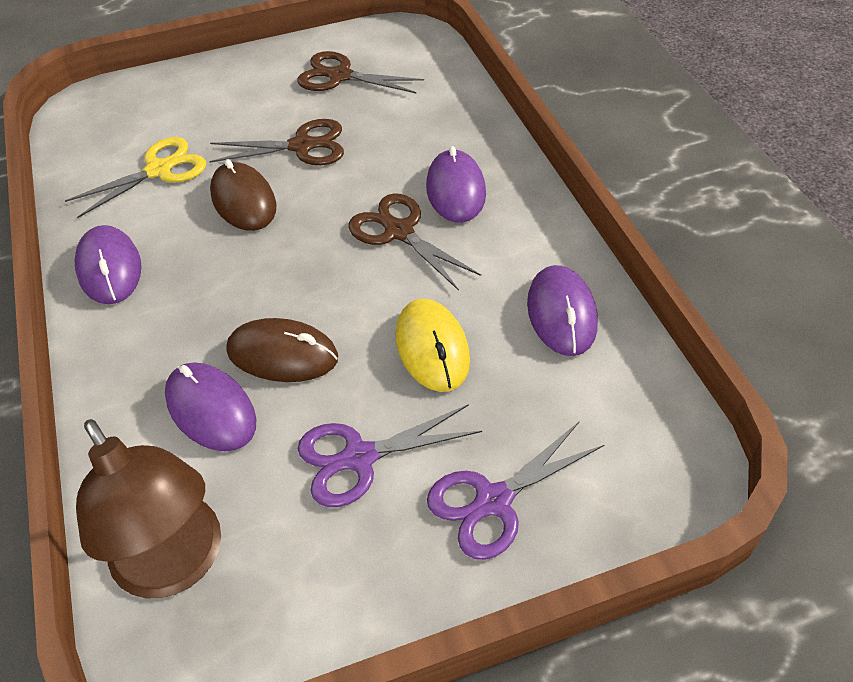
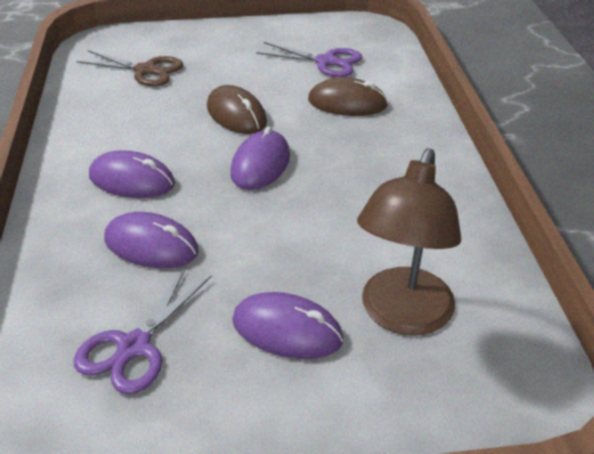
brown scissors: 3 -> 1
yellow mouse: 1 -> 0
yellow scissors: 1 -> 0

